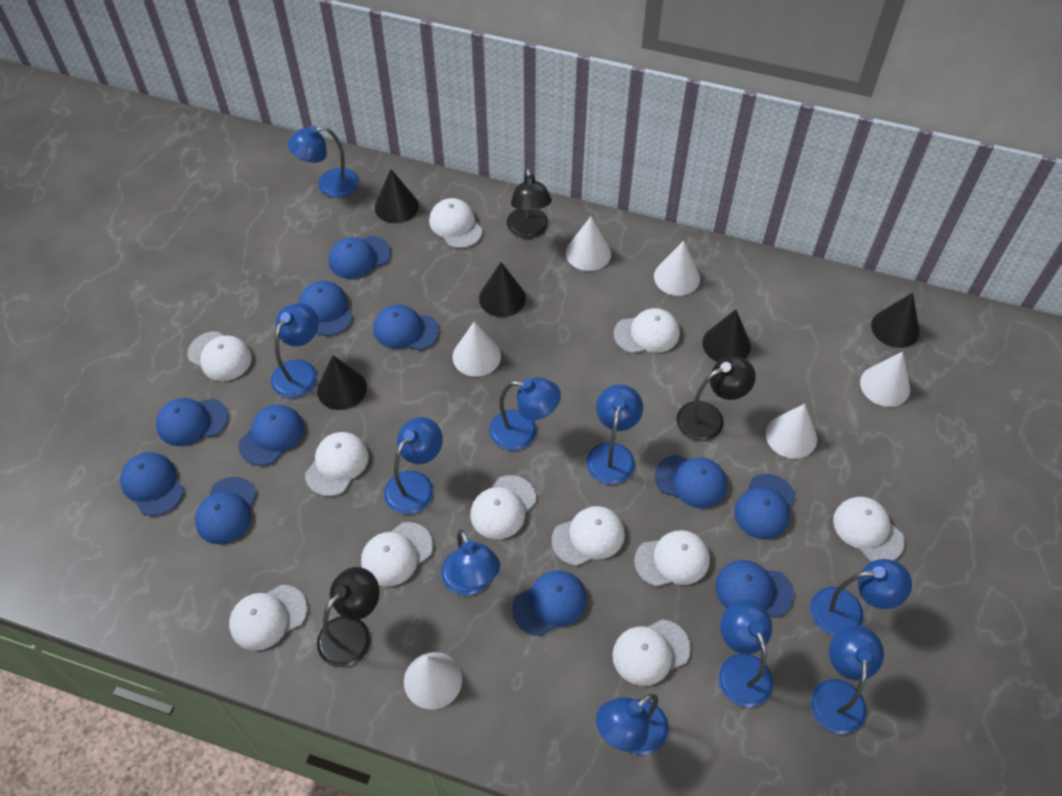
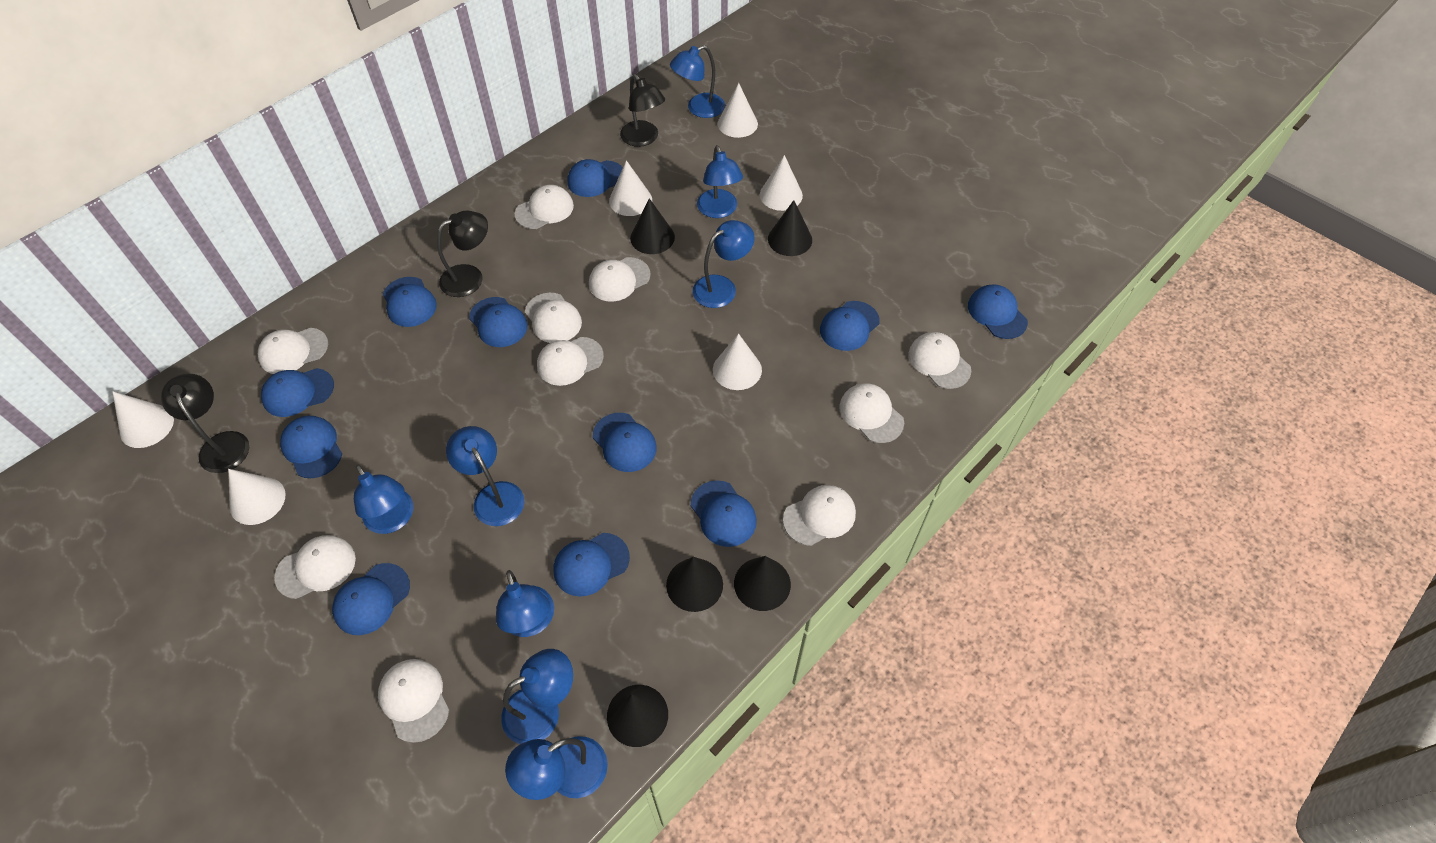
blue lamp: 10 -> 8
white cap: 11 -> 10

